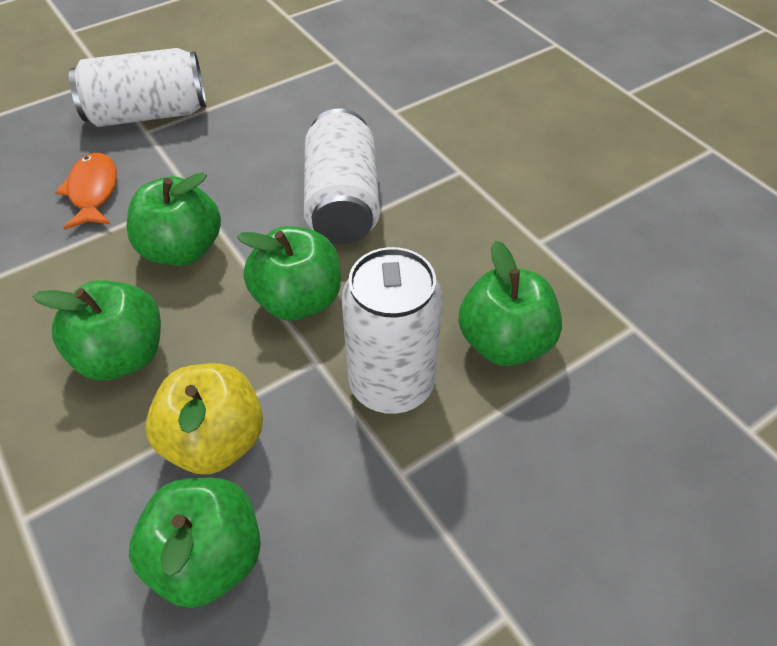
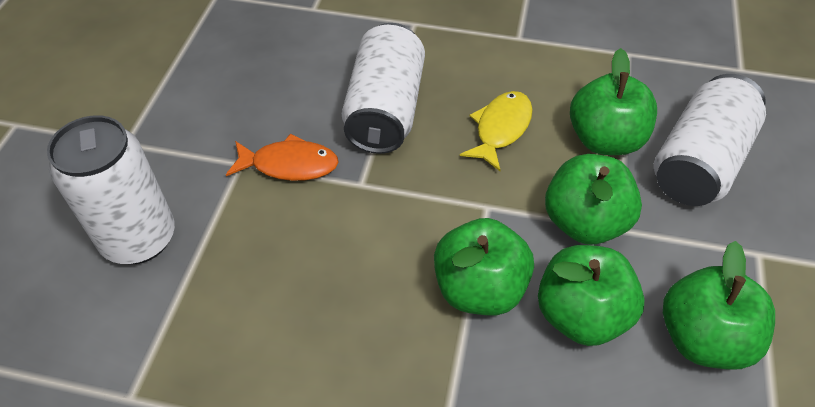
yellow apple: 1 -> 0
yellow fish: 0 -> 1

